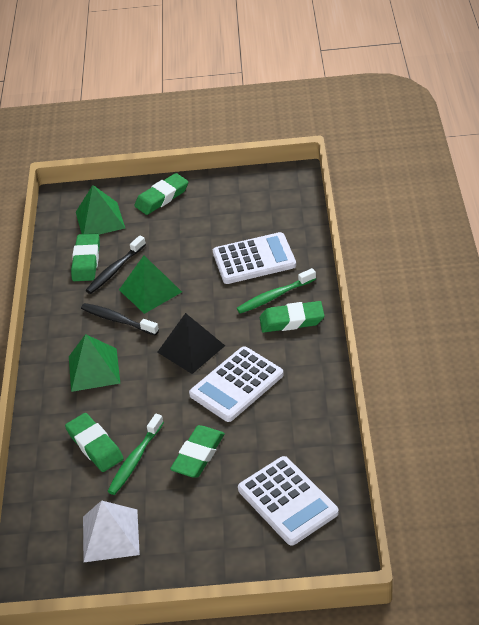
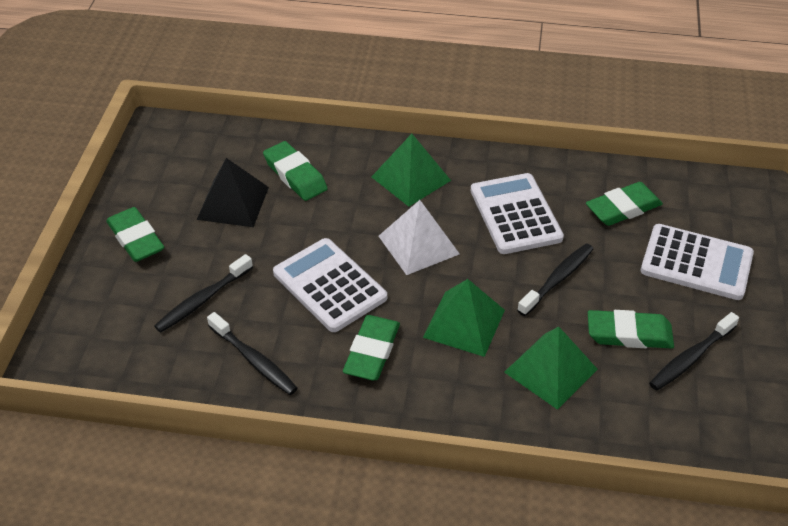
black toothbrush: 2 -> 4
green toothbrush: 2 -> 0

